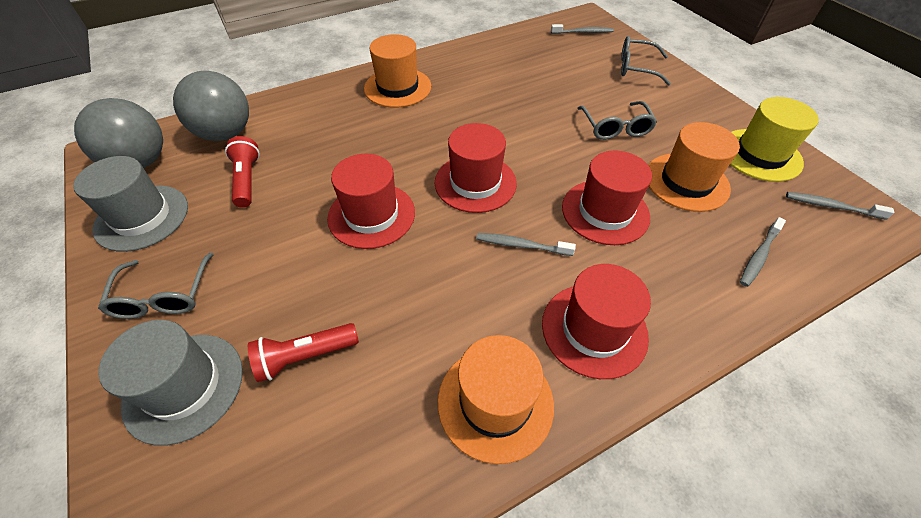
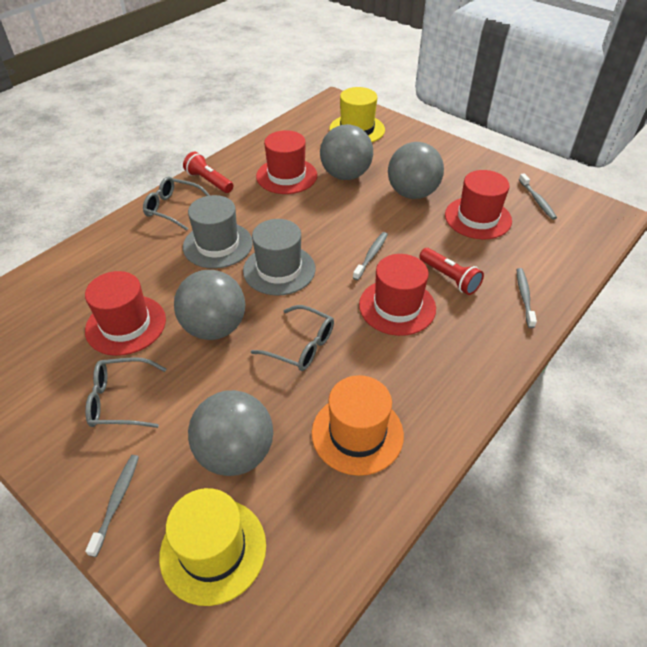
grey ball: 2 -> 4
orange hat: 3 -> 1
yellow hat: 1 -> 2

